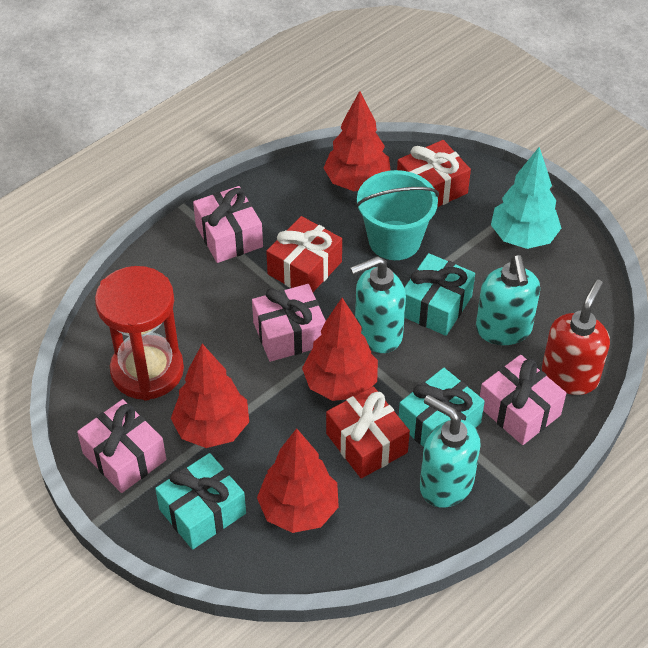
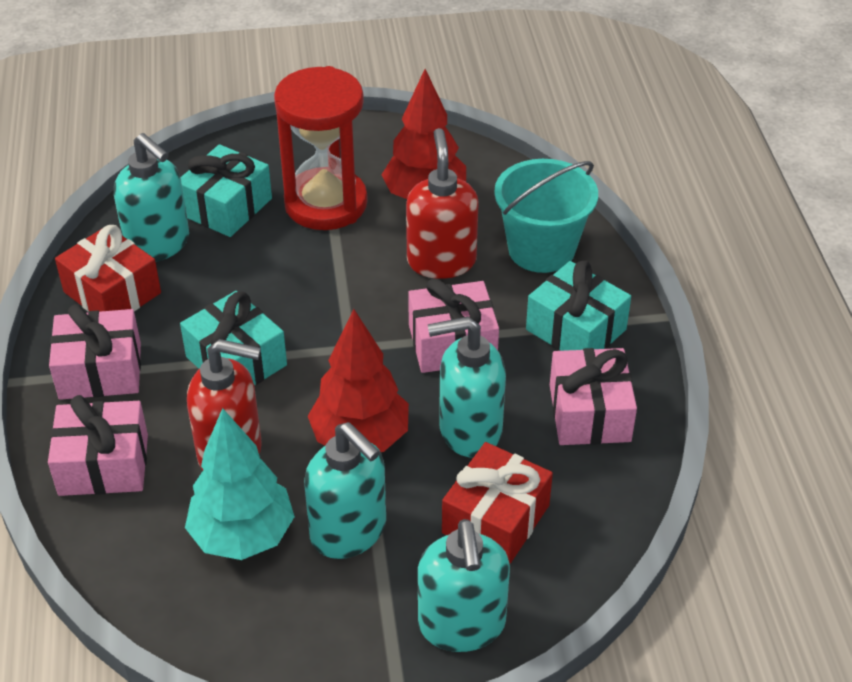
red gift: 3 -> 2
red soap dispenser: 1 -> 2
red tree: 4 -> 2
turquoise soap dispenser: 3 -> 4

